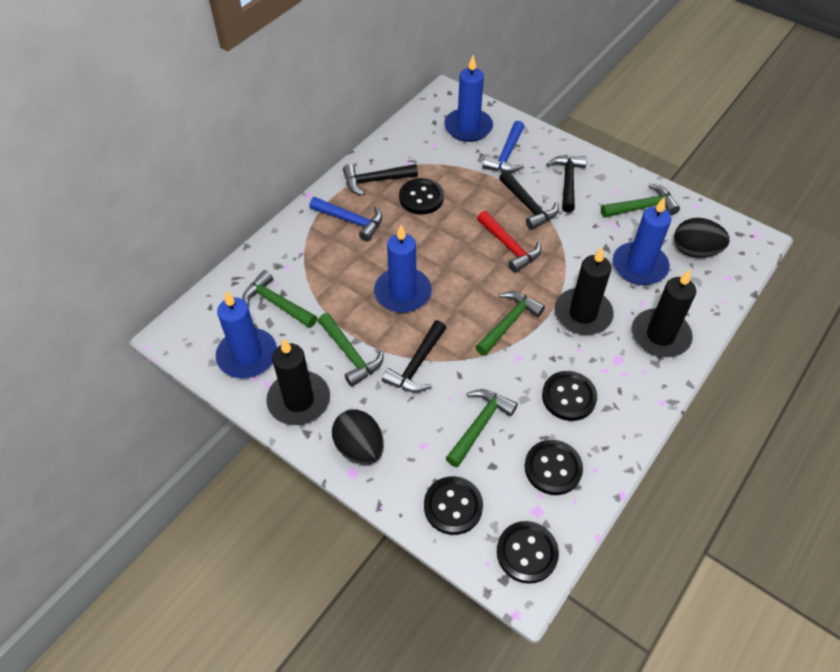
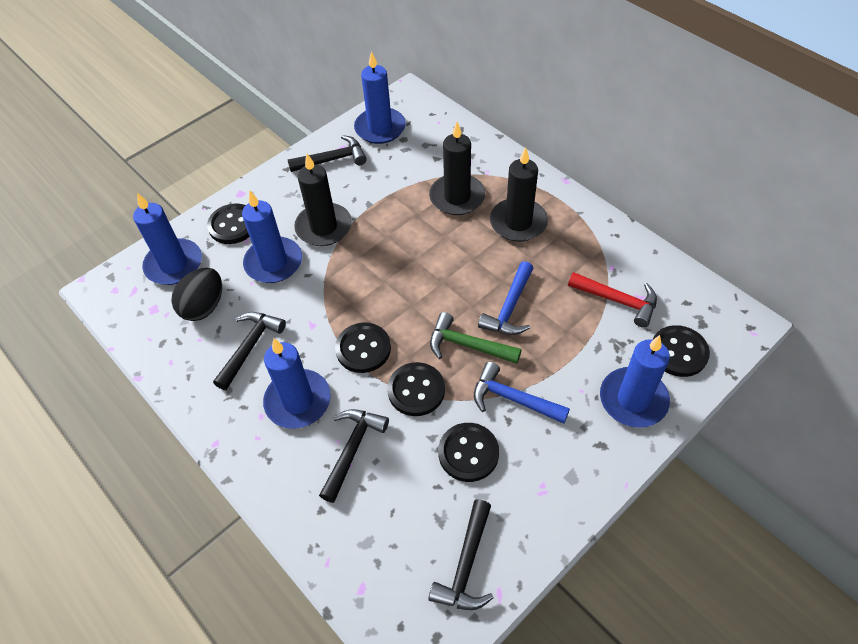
black egg: 2 -> 1
blue candle: 4 -> 5
green hammer: 5 -> 1

